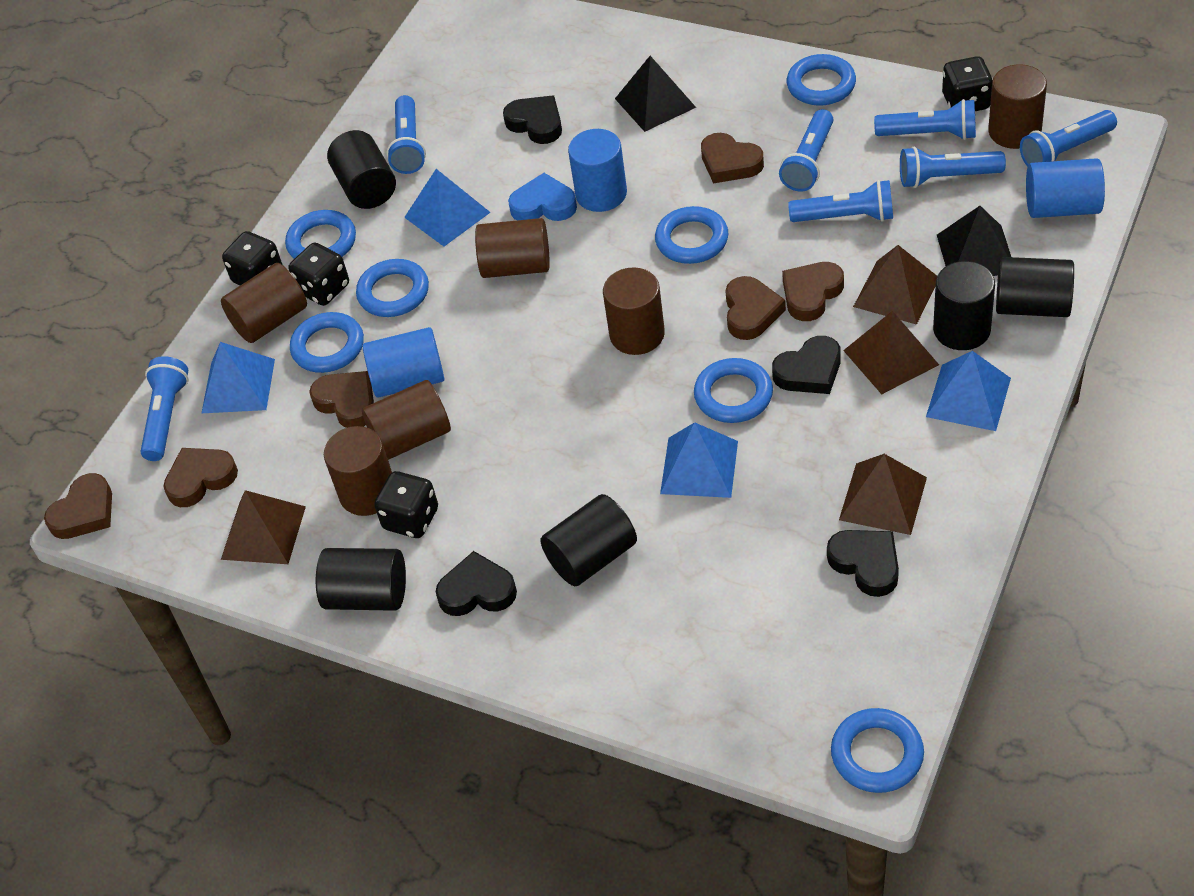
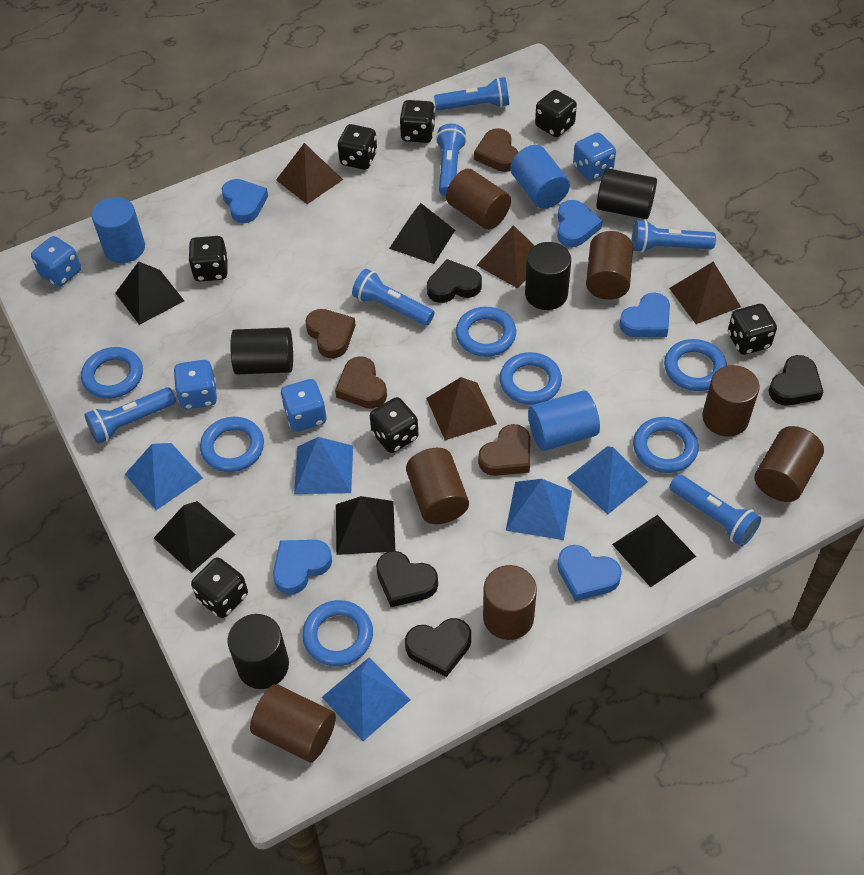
black cylinder: 5 -> 4
black dice: 4 -> 7
black pyramid: 2 -> 5
blue dice: 0 -> 4
blue flashlight: 7 -> 6
blue heart: 1 -> 5
blue pyramid: 4 -> 5
brown cylinder: 6 -> 7
brown heart: 6 -> 4

